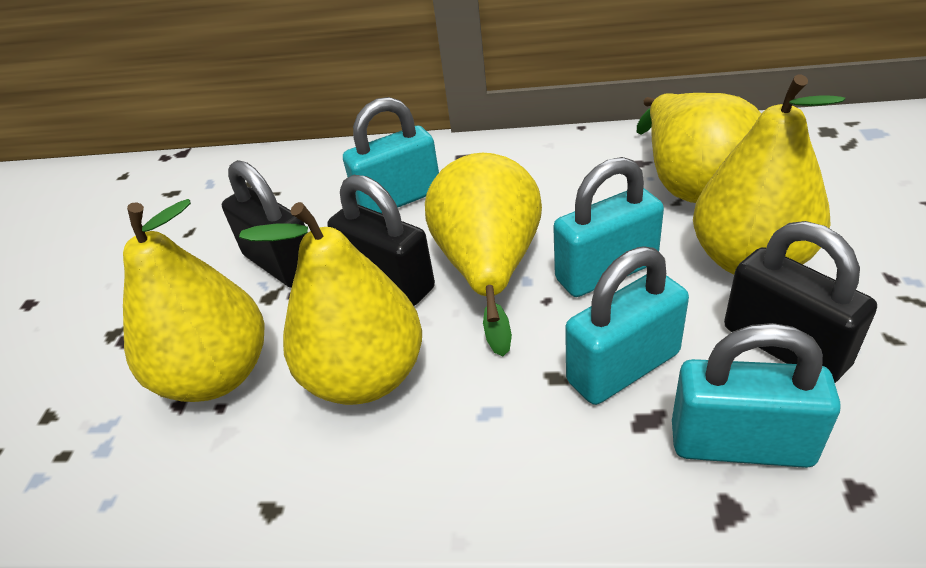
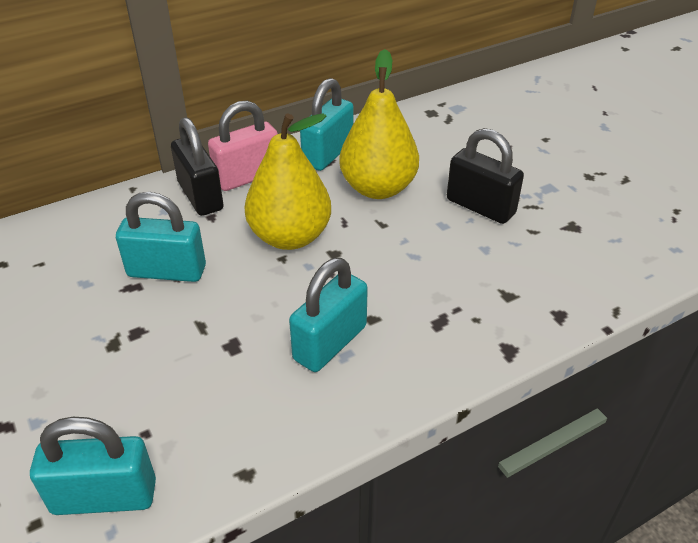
black padlock: 3 -> 2
pink padlock: 0 -> 1
yellow pear: 5 -> 2

